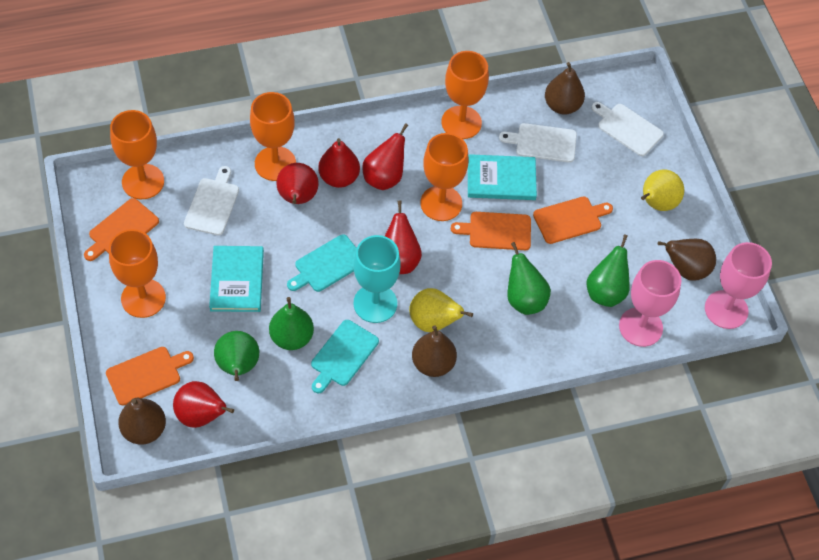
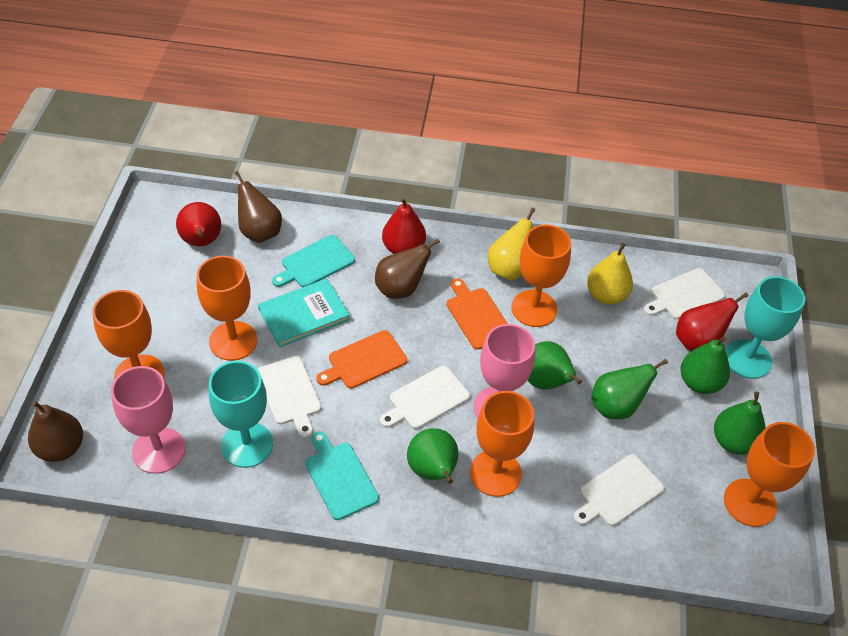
brown pear: 4 -> 3
green pear: 4 -> 5
orange cutting board: 4 -> 2
red pear: 5 -> 3
turquoise book: 2 -> 1
turquoise goblet: 1 -> 2
white cutting board: 3 -> 4

